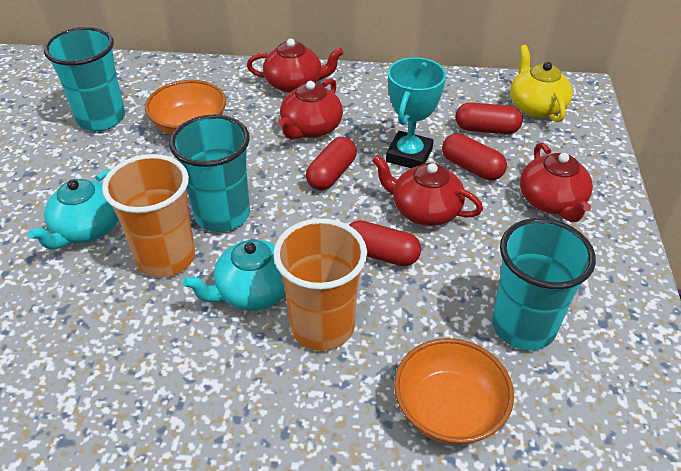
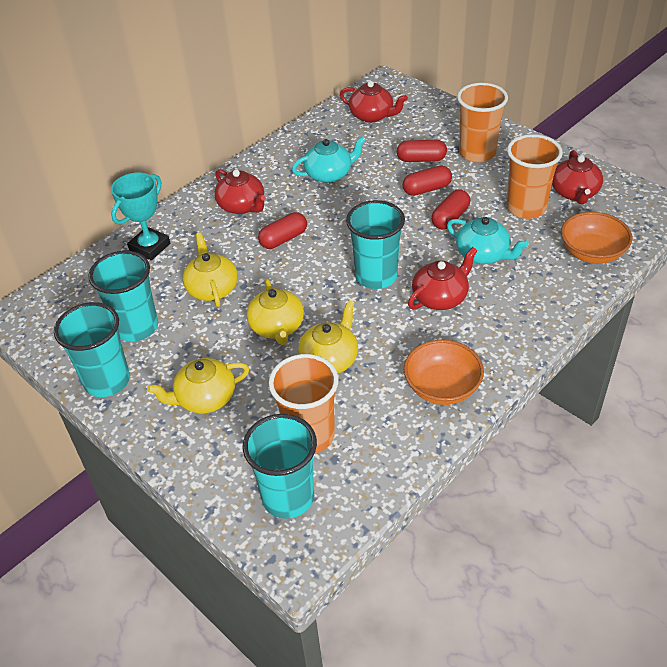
orange cup: 2 -> 3
turquoise cup: 3 -> 4
yellow teapot: 1 -> 4

